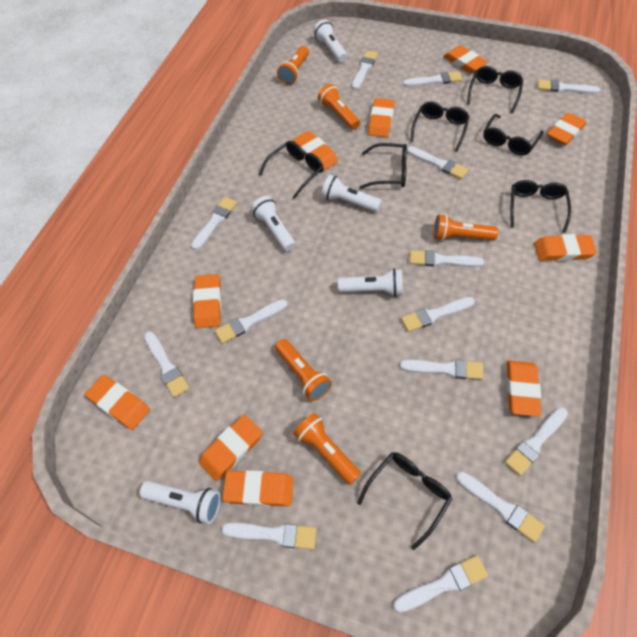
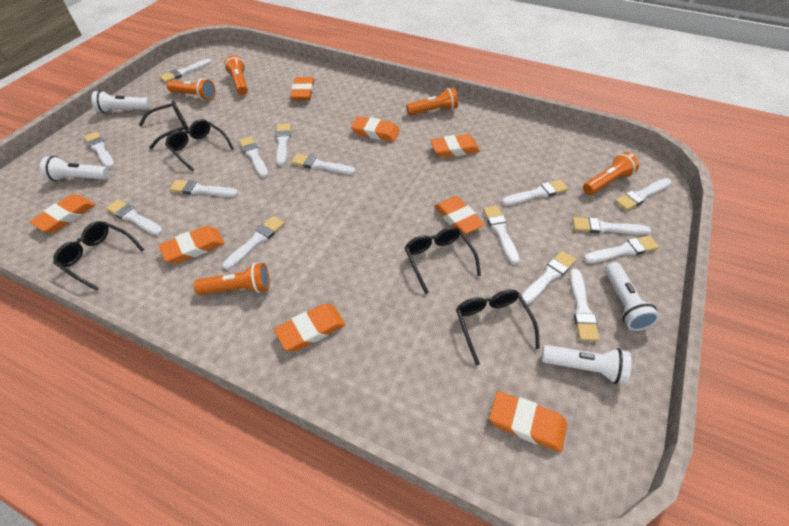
black glasses: 7 -> 5
orange eraser: 10 -> 8
white brush: 14 -> 15
white flashlight: 5 -> 4

